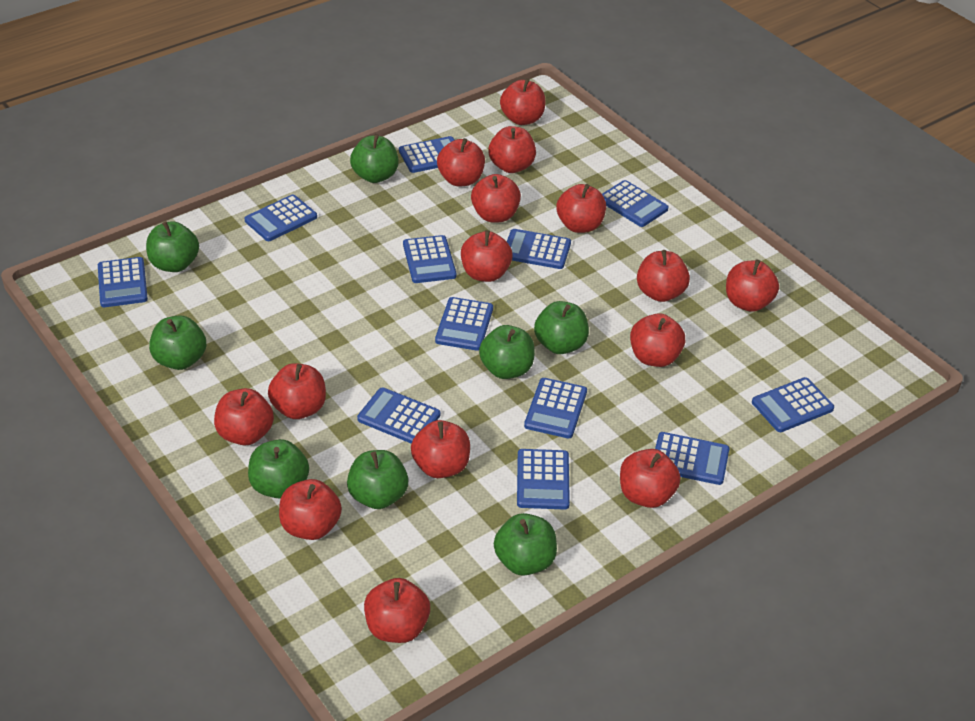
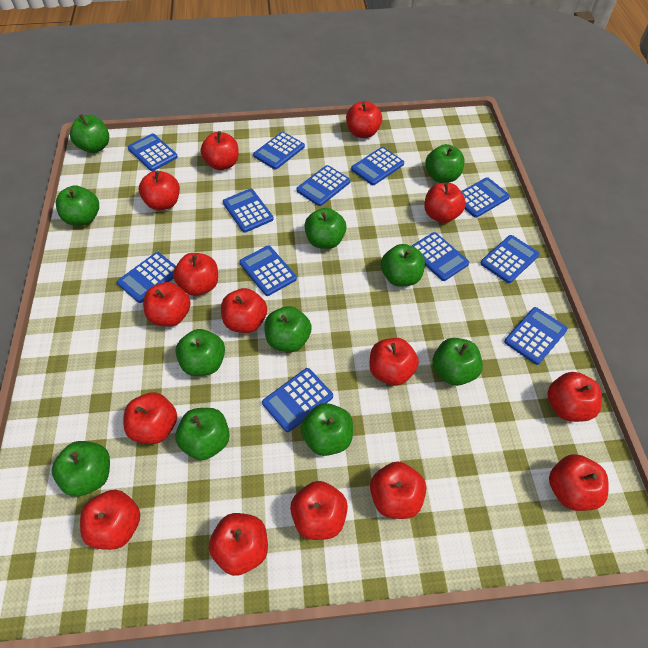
green apple: 8 -> 11

